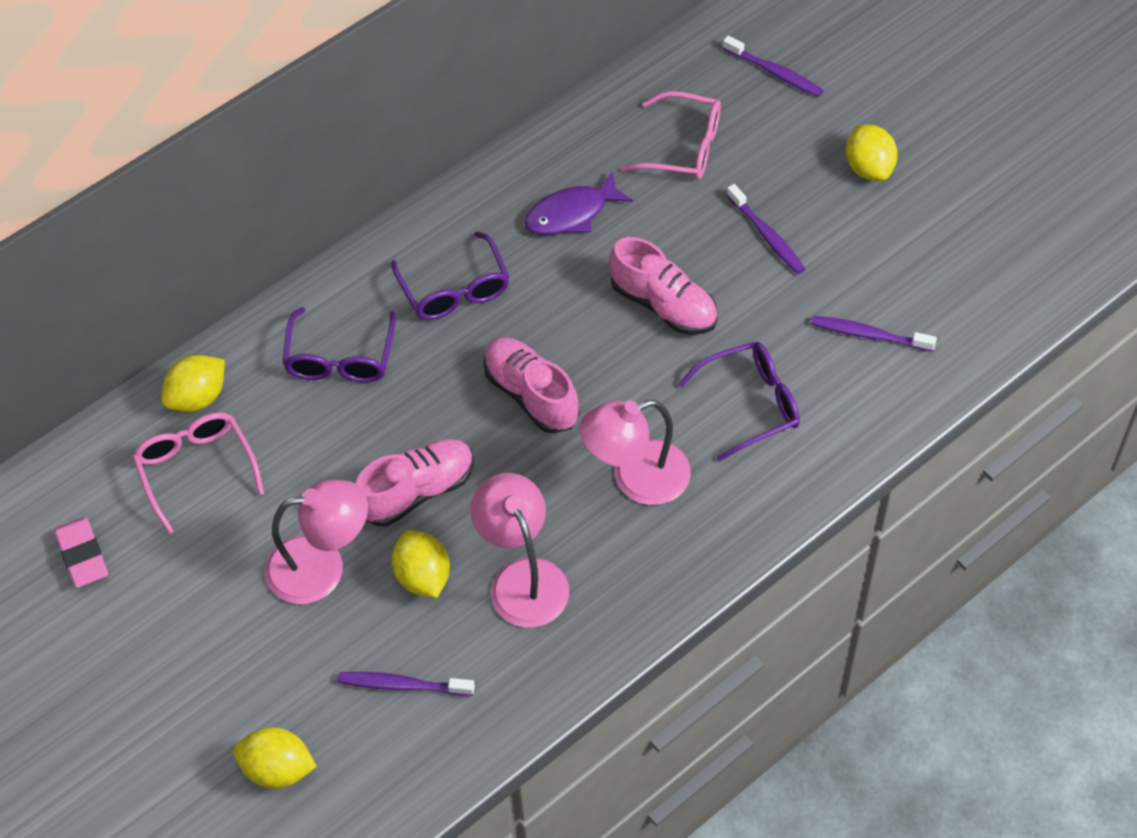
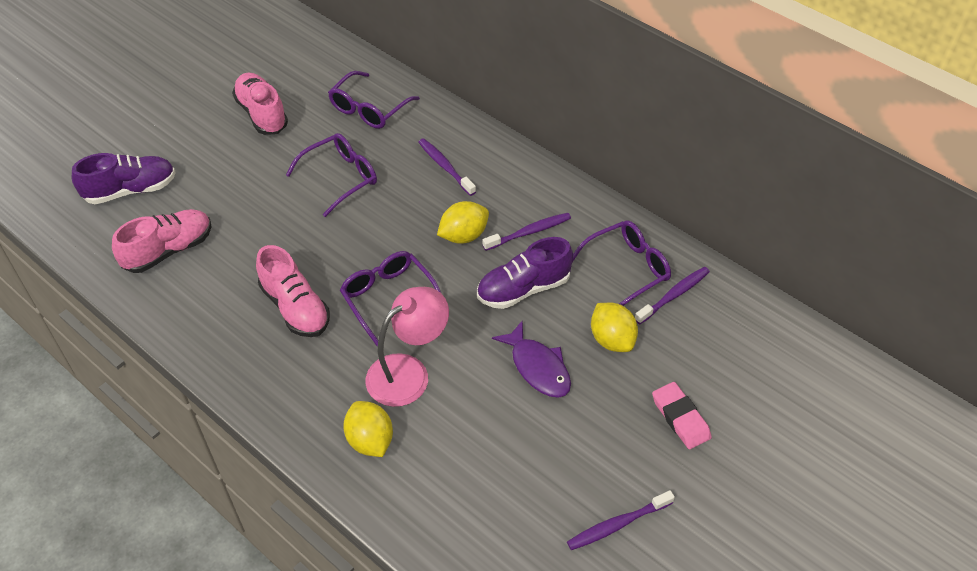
pink glasses: 2 -> 0
pink lamp: 3 -> 1
purple glasses: 3 -> 4
purple shoe: 0 -> 2
yellow lemon: 4 -> 3

